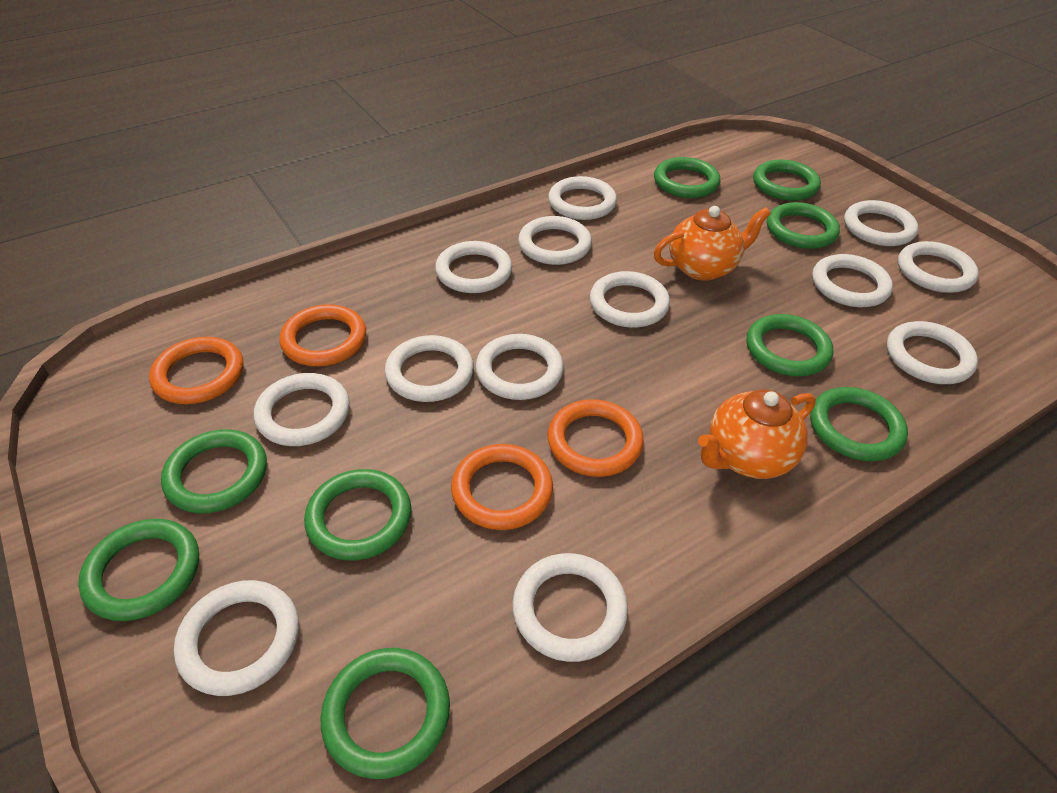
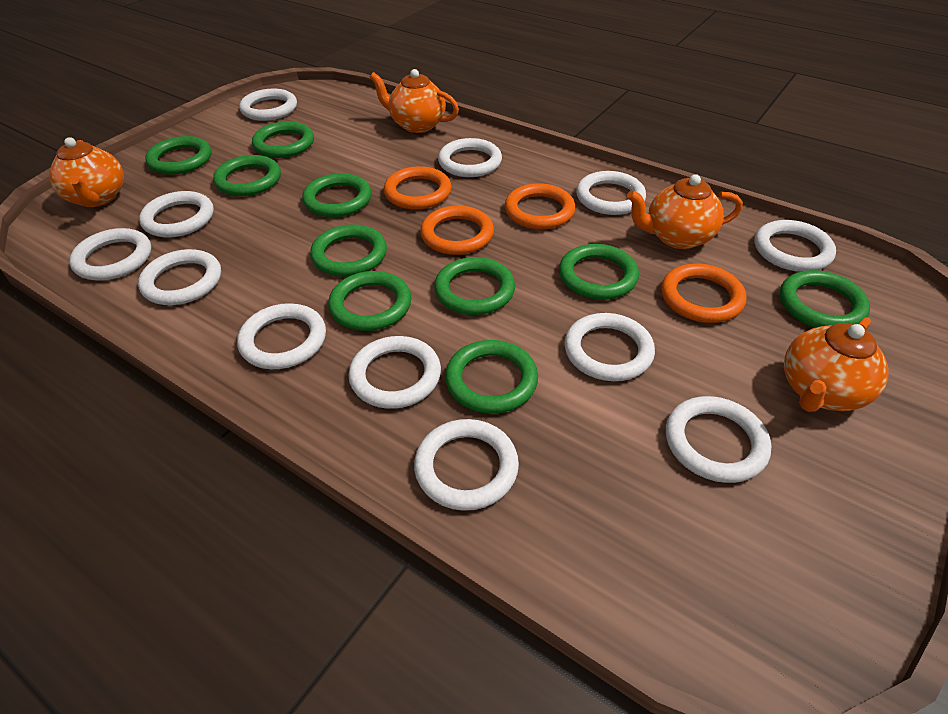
green ring: 9 -> 10
orange teapot: 2 -> 4
white ring: 13 -> 12

